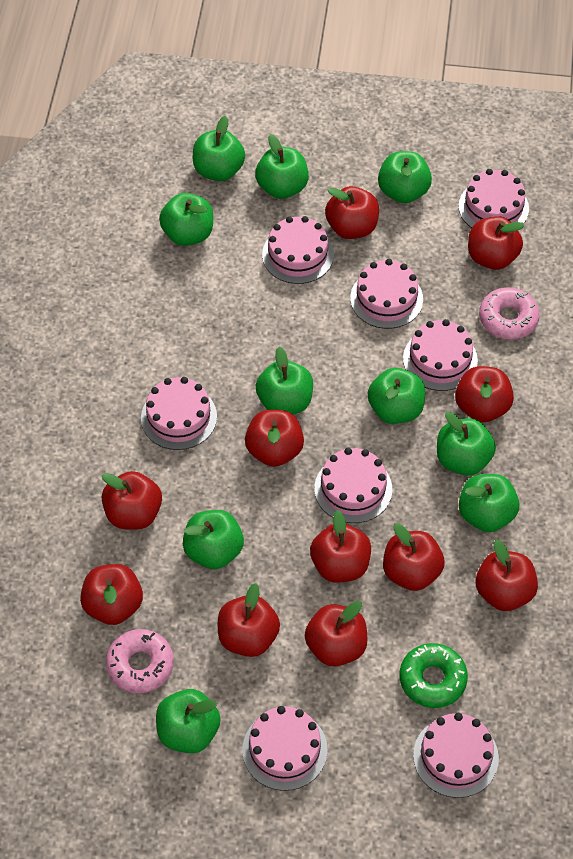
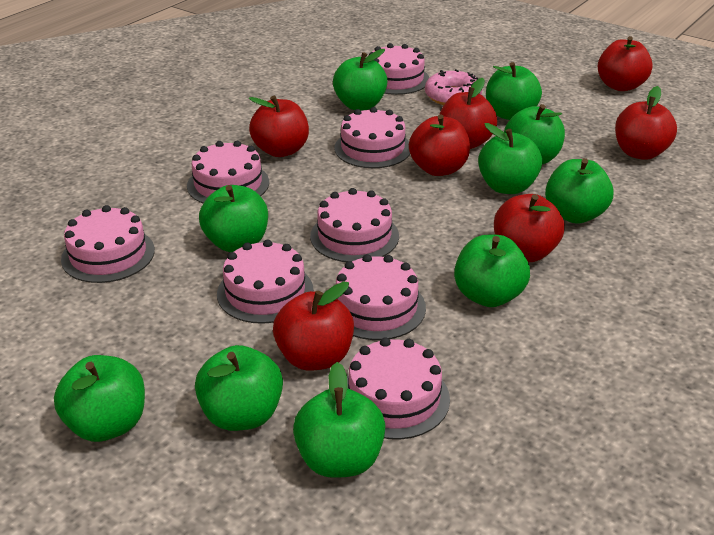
green donut: 1 -> 0
pink donut: 2 -> 1
red apple: 11 -> 7

